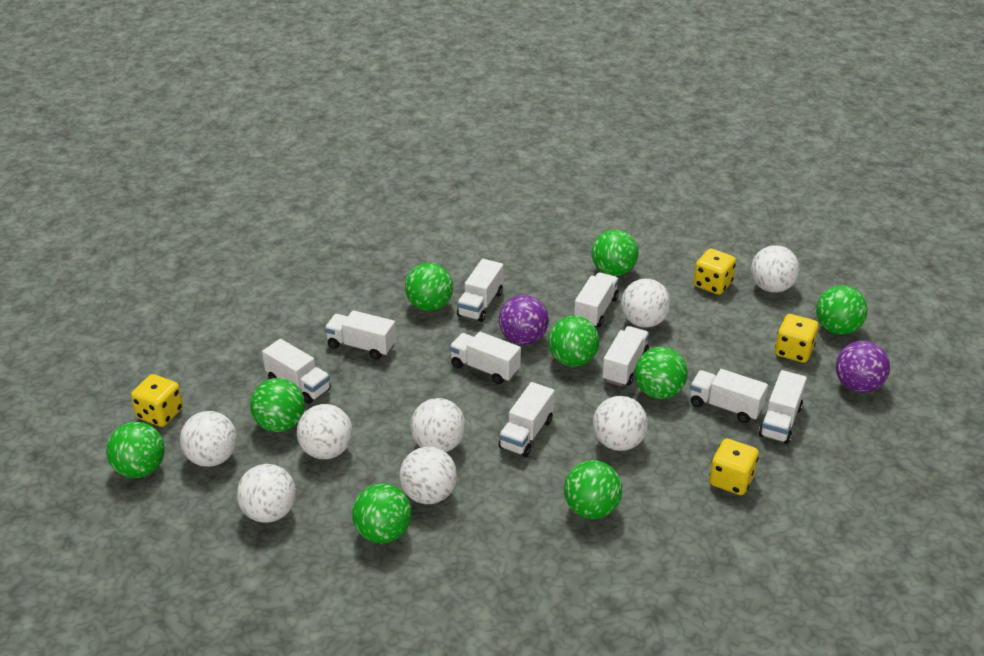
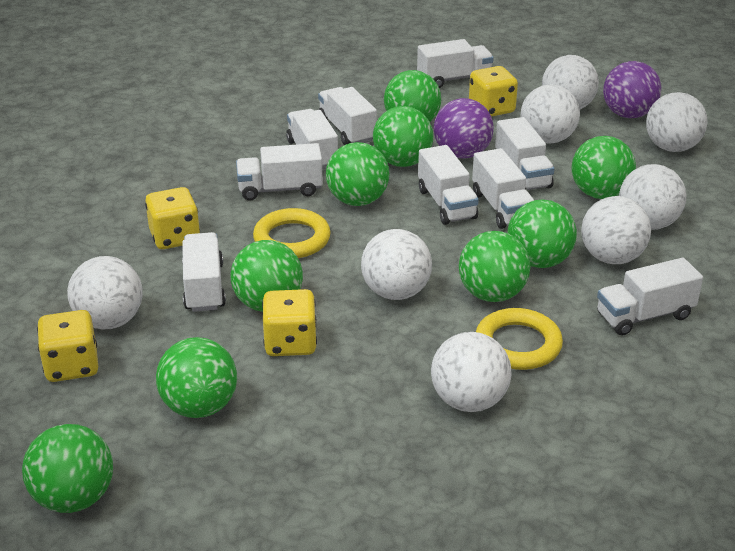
yellow ring: 0 -> 2

